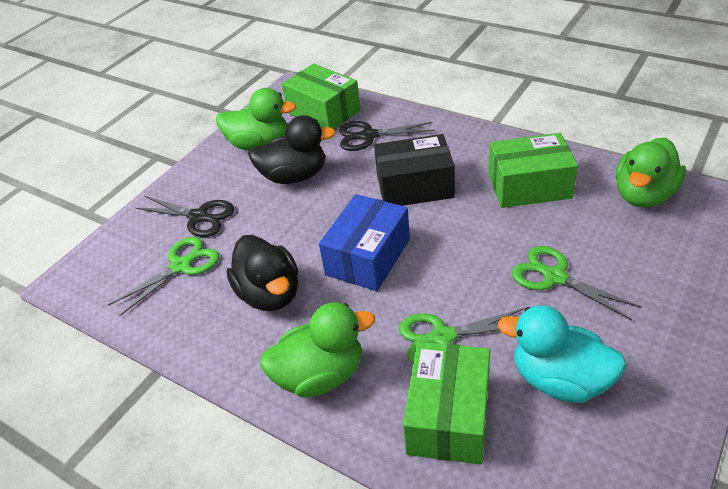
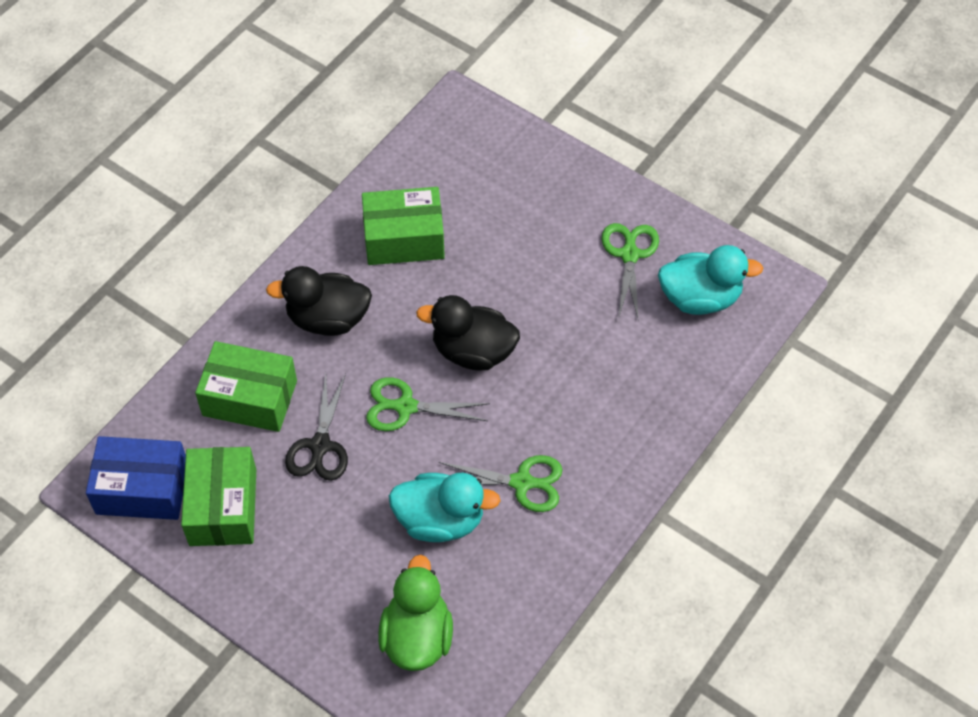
black box: 1 -> 0
black scissors: 2 -> 1
green duck: 3 -> 1
turquoise duck: 1 -> 2

